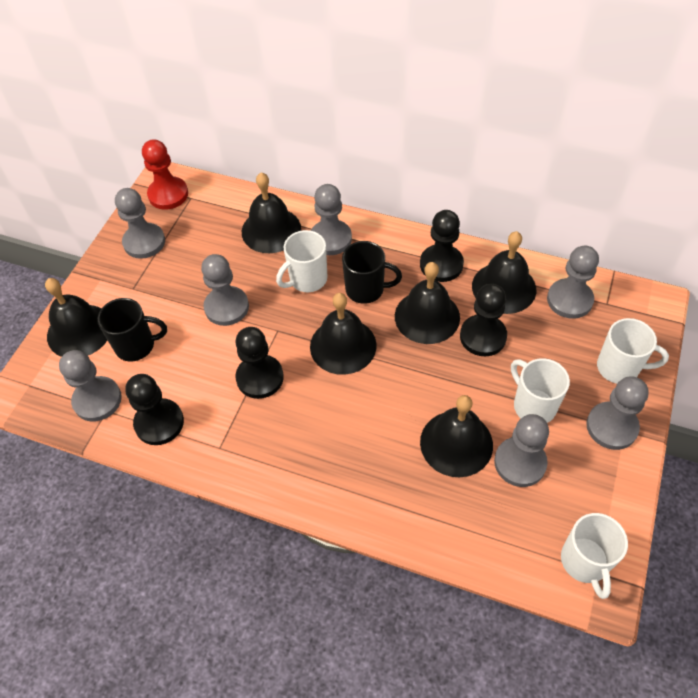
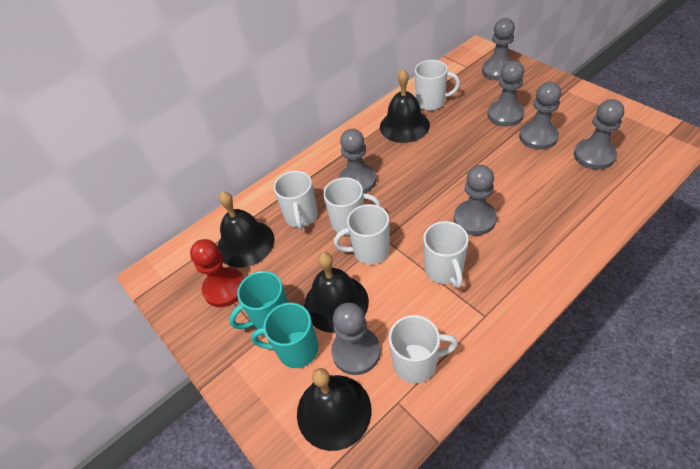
black bell: 6 -> 4
black mug: 2 -> 0
black pawn: 4 -> 0
turquoise mug: 0 -> 2
white mug: 4 -> 6

